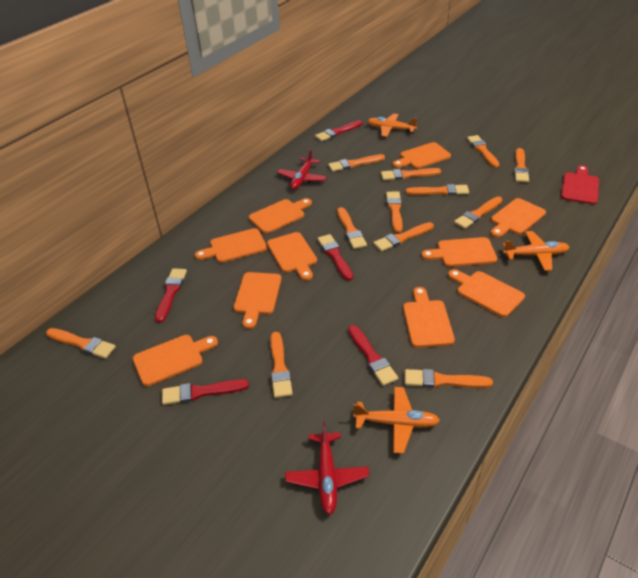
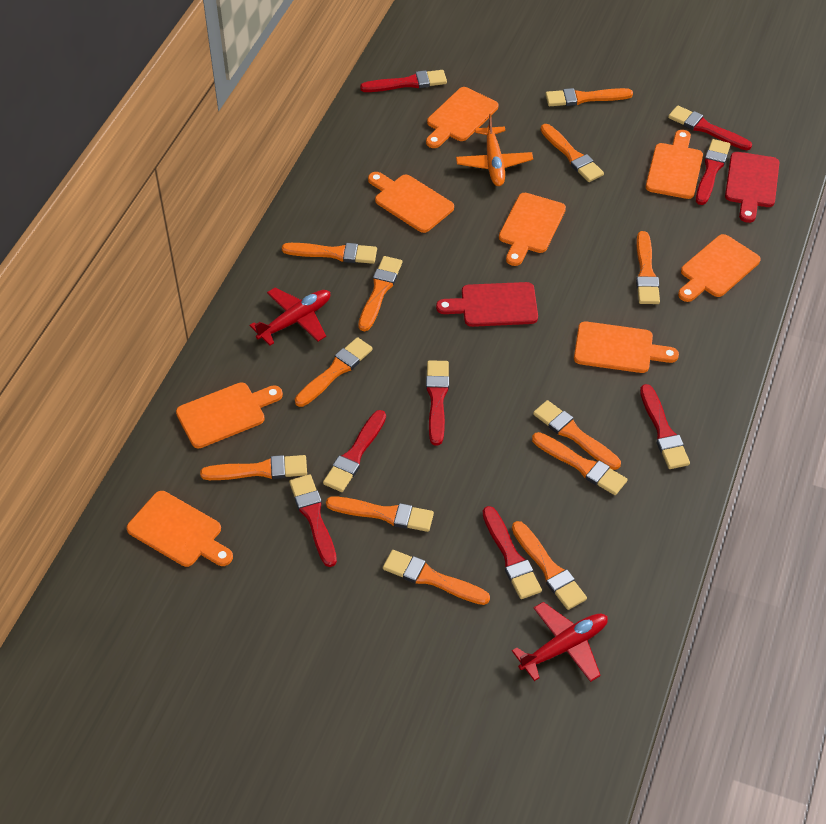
orange cutting board: 10 -> 8
orange plane: 3 -> 1
red brush: 5 -> 8
red cutting board: 1 -> 2

